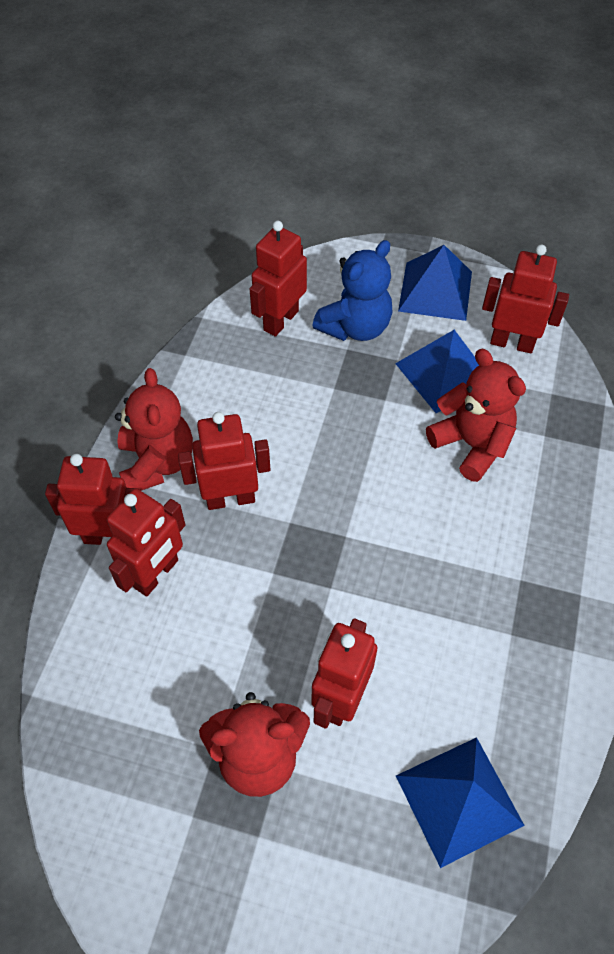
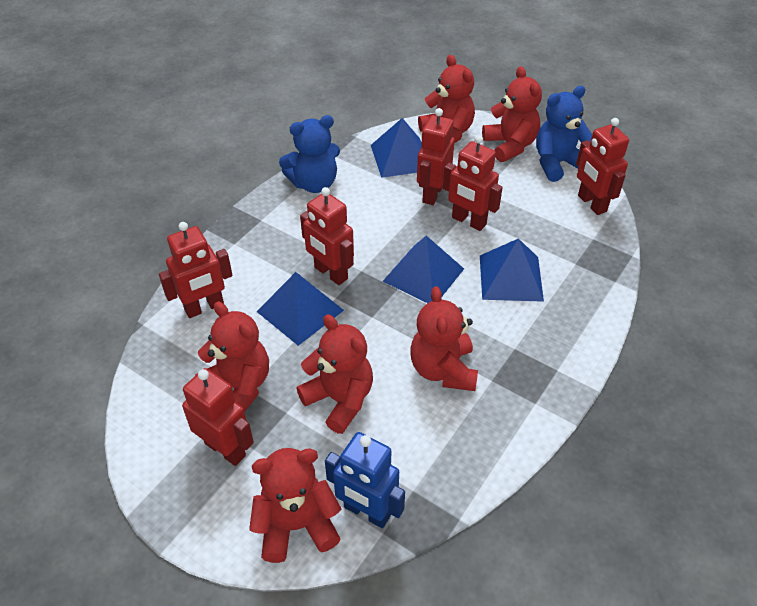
blue pyramid: 3 -> 4
blue robot: 0 -> 1
blue teddy bear: 1 -> 2
red teddy bear: 3 -> 6

